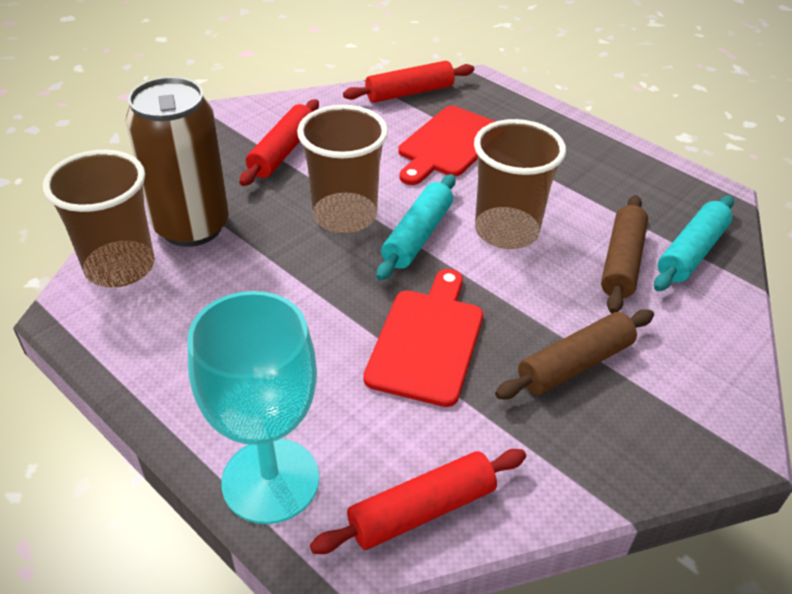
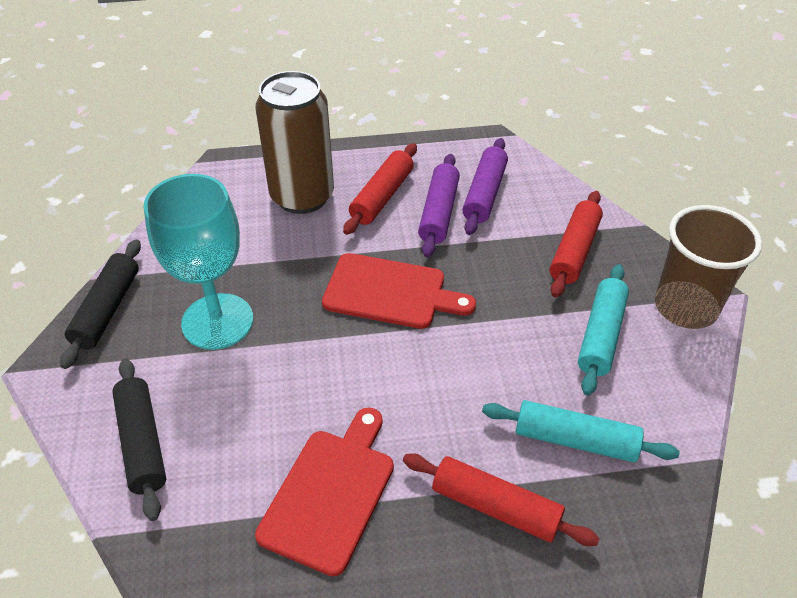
black rolling pin: 0 -> 2
brown cup: 3 -> 1
brown rolling pin: 2 -> 0
purple rolling pin: 0 -> 2

